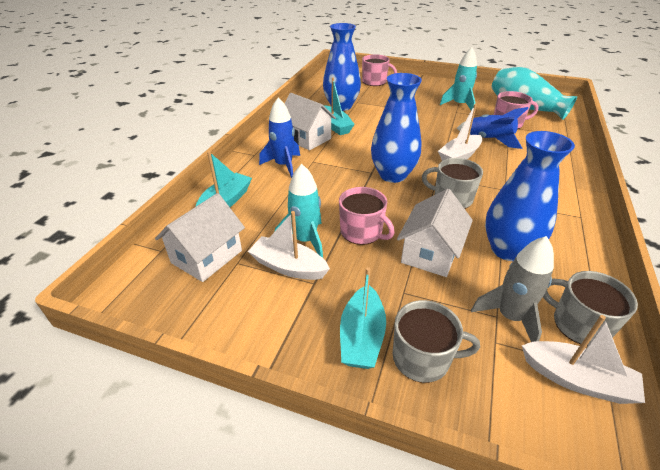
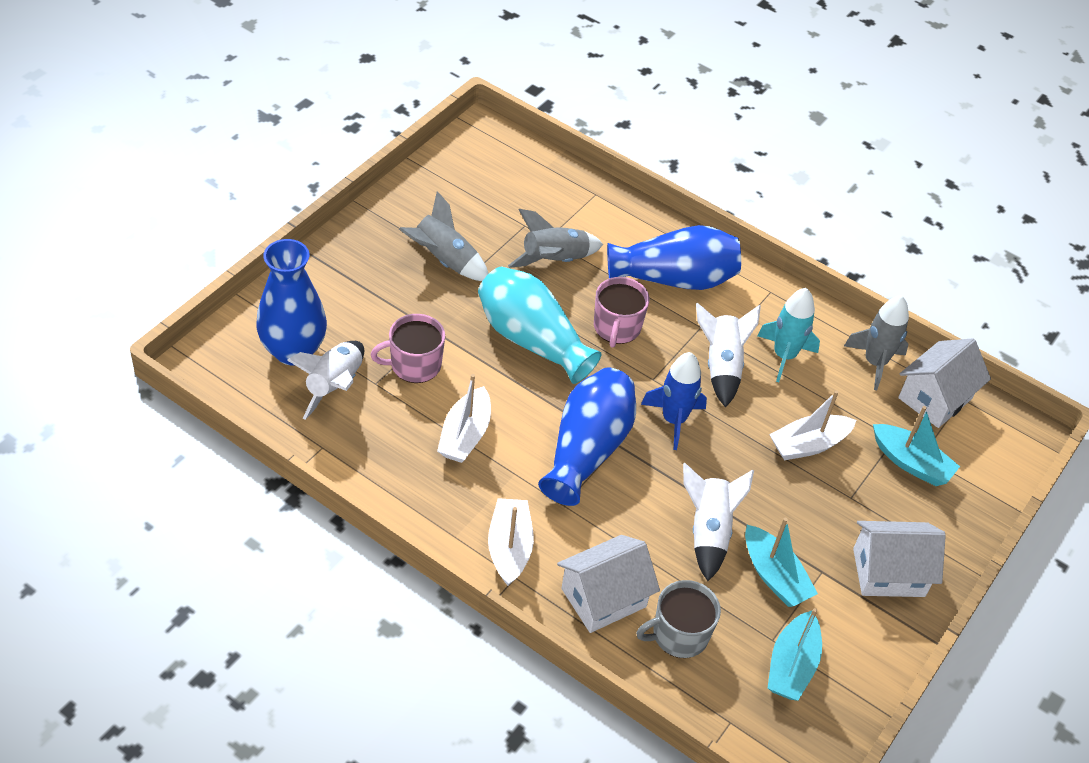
blue rocket: 2 -> 1
grey mug: 3 -> 1
grey rocket: 1 -> 3
pink mug: 3 -> 2
turquoise rocket: 2 -> 1
white rocket: 0 -> 3

